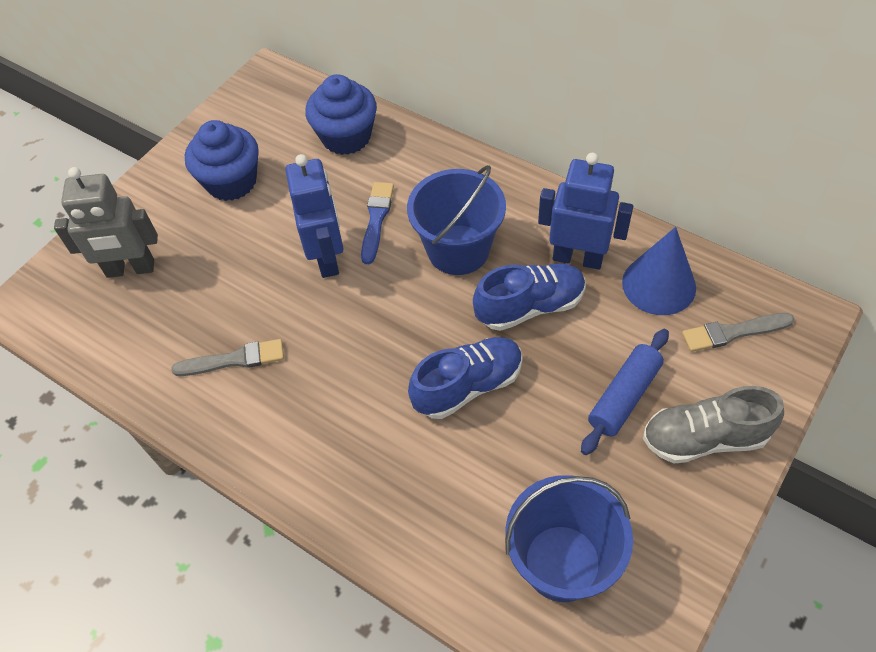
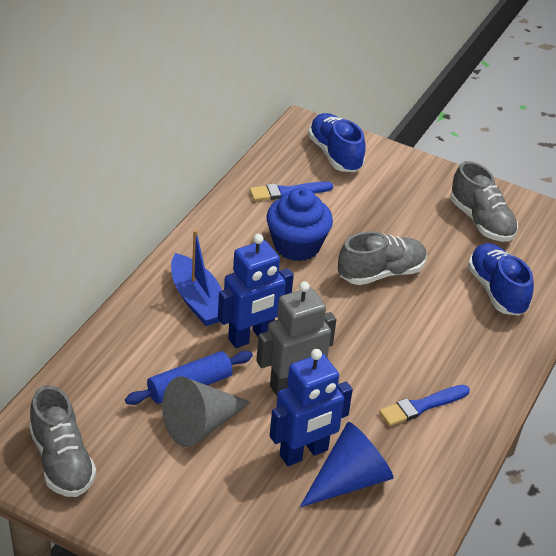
blue boat: 0 -> 1
blue brush: 1 -> 2
blue bucket: 2 -> 0
blue cupcake: 2 -> 1
grey brush: 2 -> 0
grey cone: 0 -> 1
grey shoe: 1 -> 3

